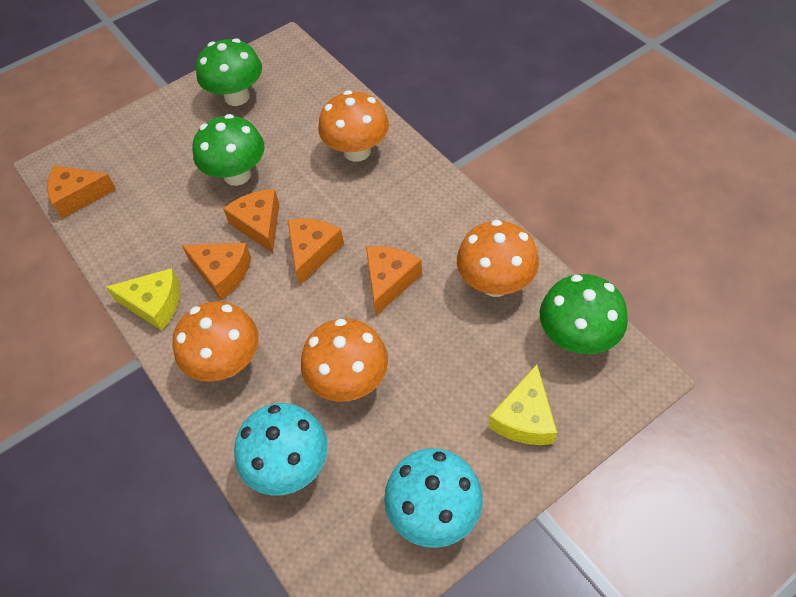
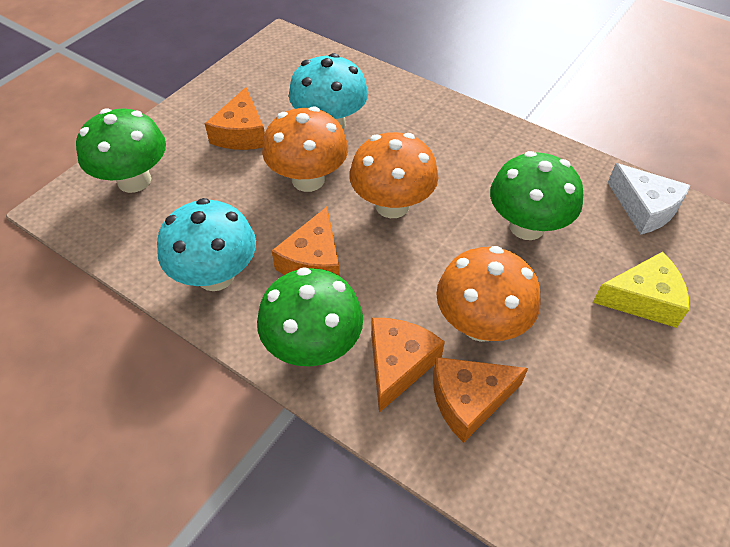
orange cheese: 5 -> 4
orange mushroom: 4 -> 3
white cheese: 0 -> 1
yellow cheese: 2 -> 1

